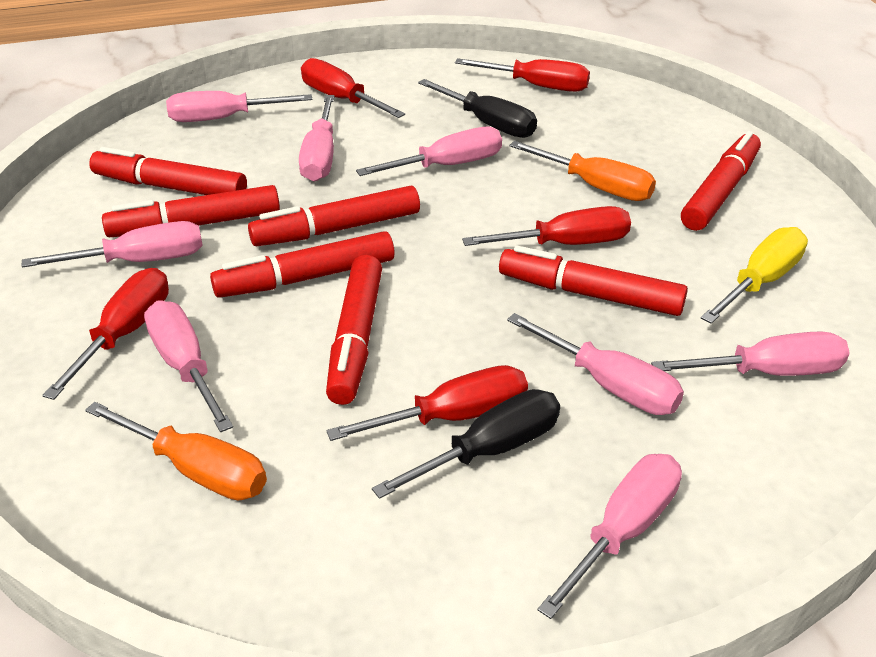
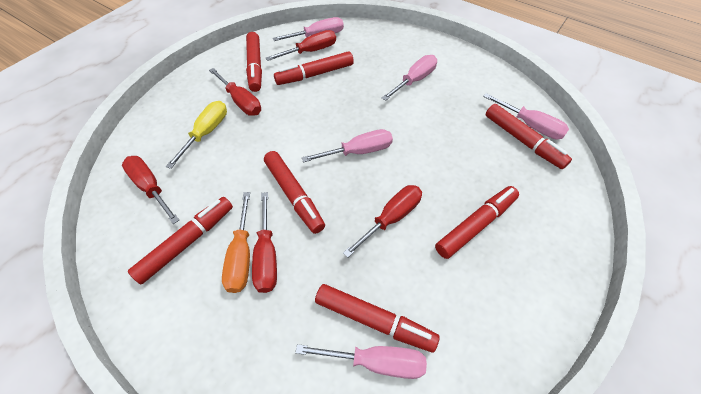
black screwdriver: 2 -> 0
orange screwdriver: 2 -> 1
pink screwdriver: 8 -> 5

